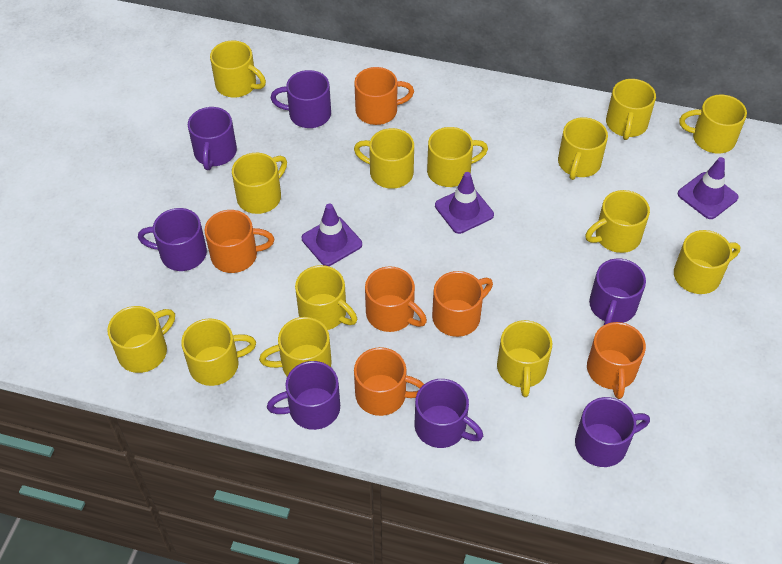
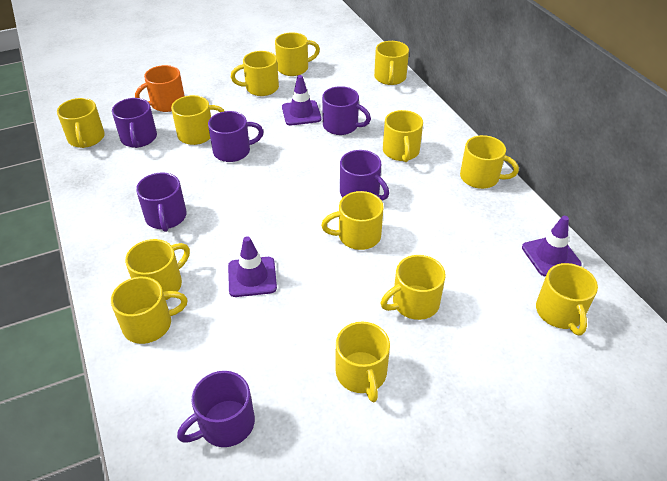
orange mug: 6 -> 1
purple mug: 7 -> 6
yellow mug: 14 -> 13

